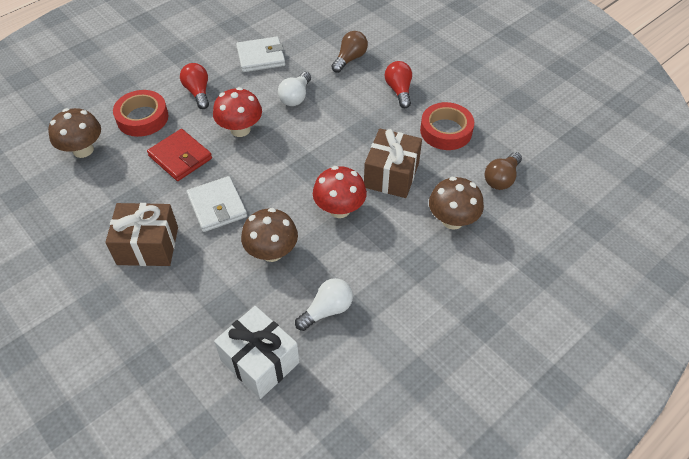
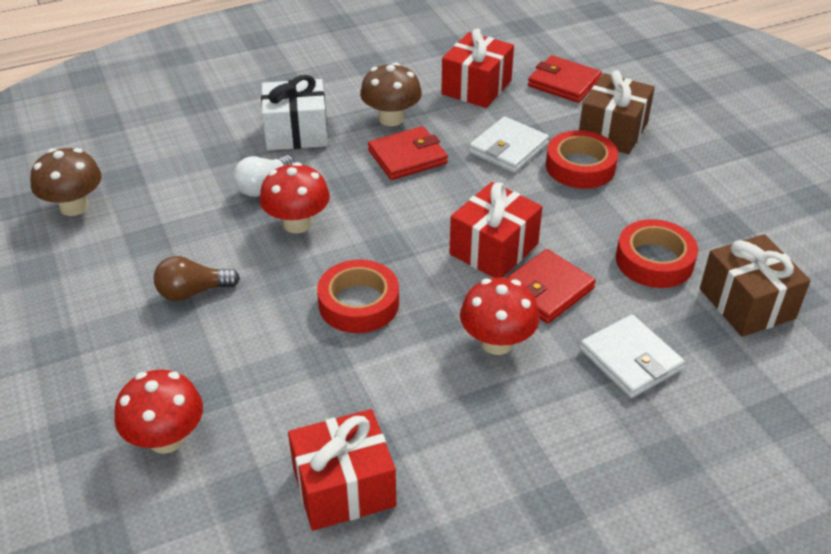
brown light bulb: 2 -> 1
brown mushroom: 3 -> 2
red gift: 0 -> 3
red light bulb: 2 -> 0
red mushroom: 2 -> 3
red tape: 2 -> 3
red wallet: 1 -> 3
white light bulb: 2 -> 1

